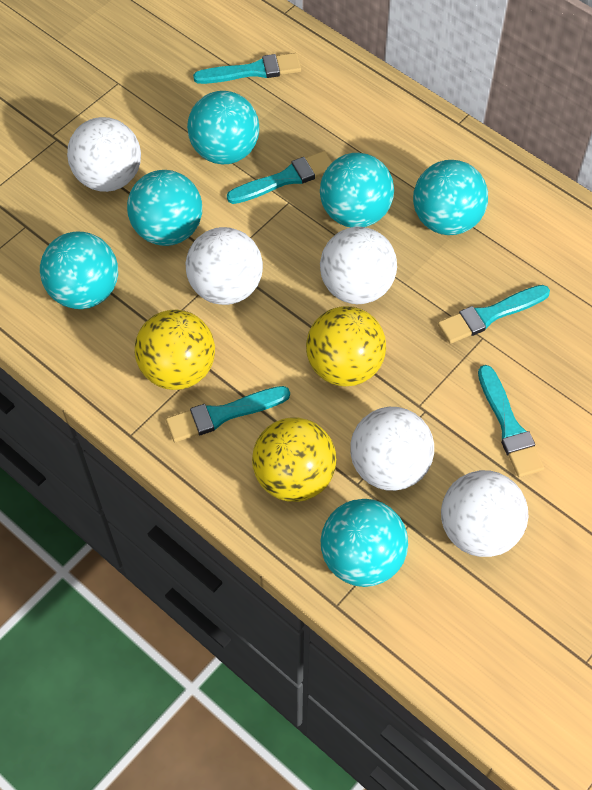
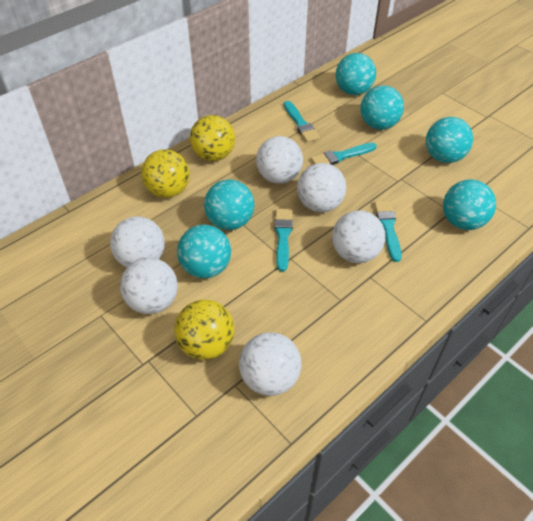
turquoise brush: 5 -> 4
white ball: 5 -> 6

